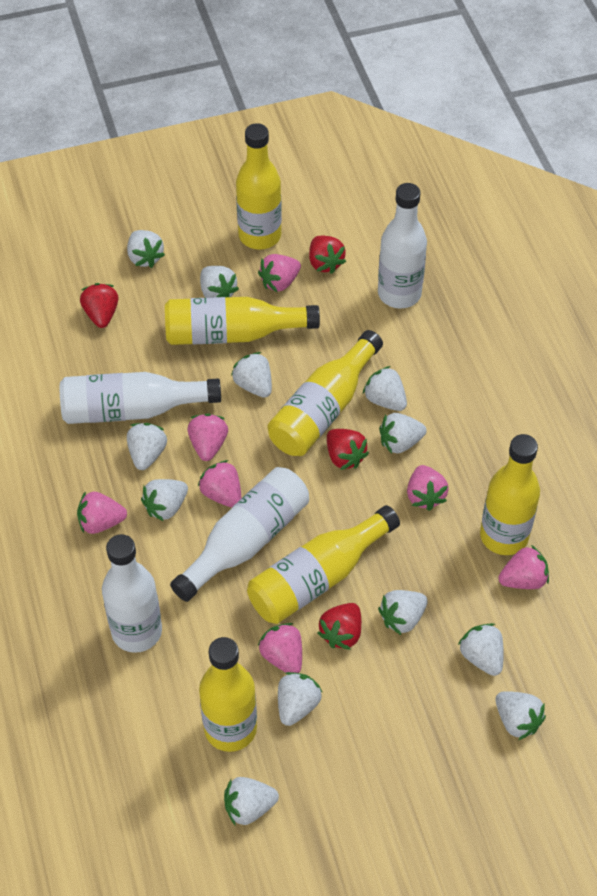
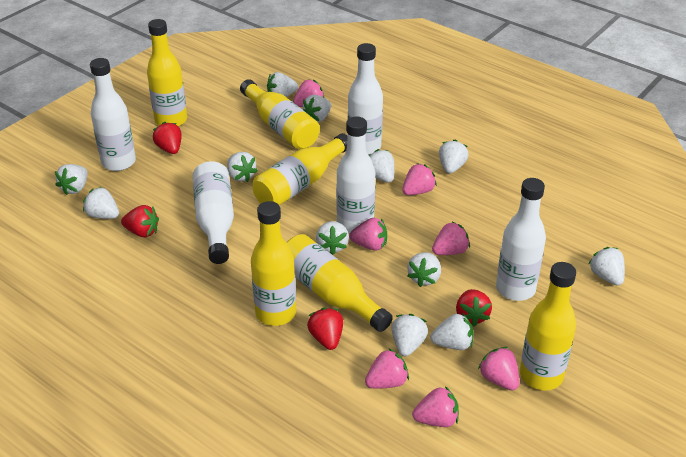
white bottle: 4 -> 5

